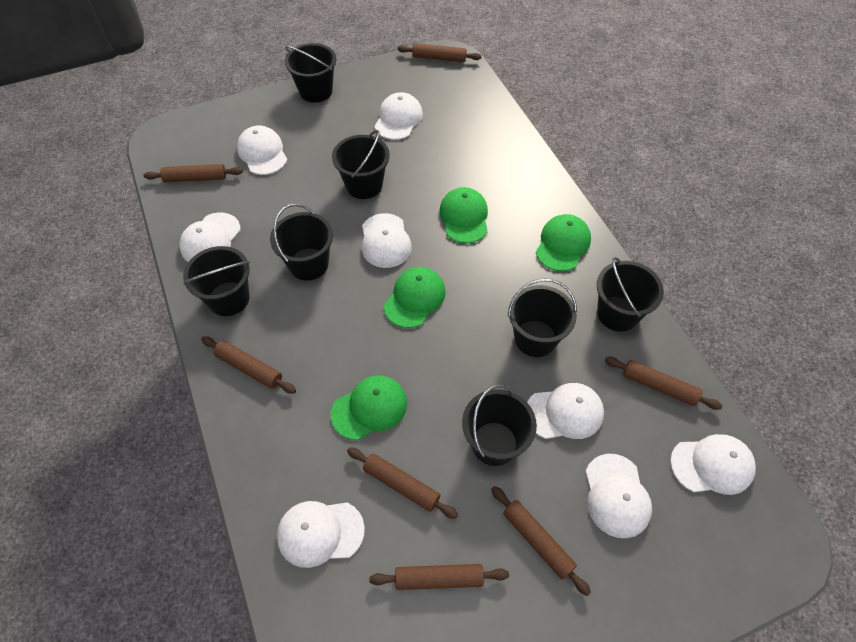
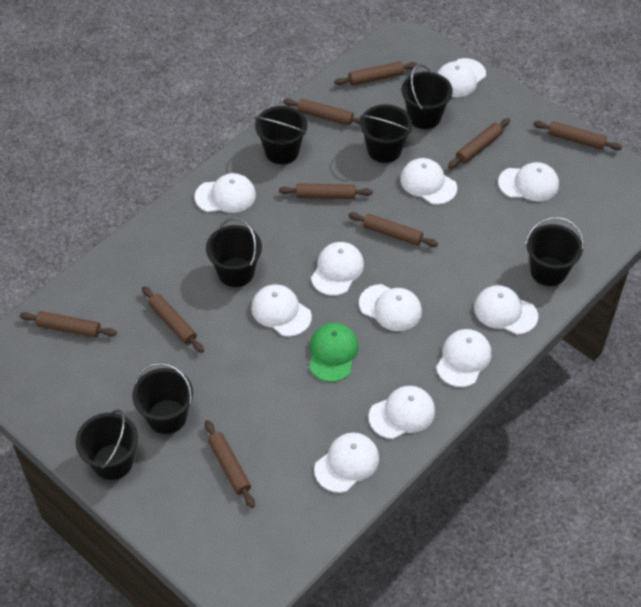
brown rolling pin: 7 -> 9
green cap: 4 -> 1
white cap: 8 -> 11

